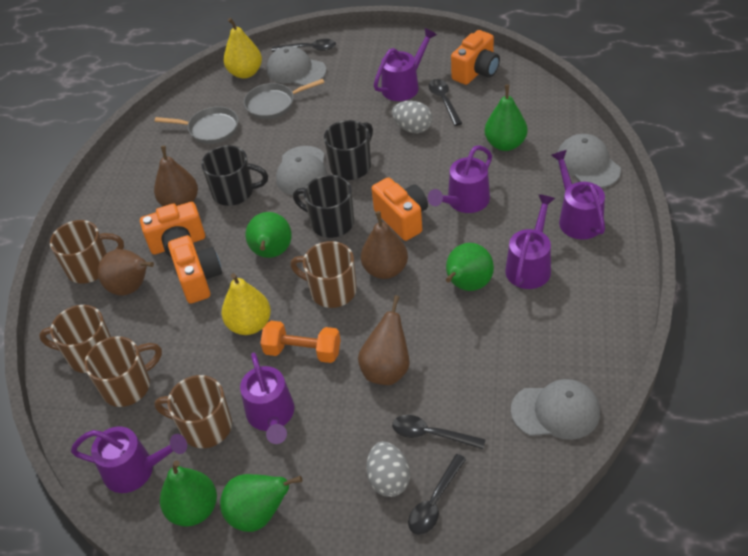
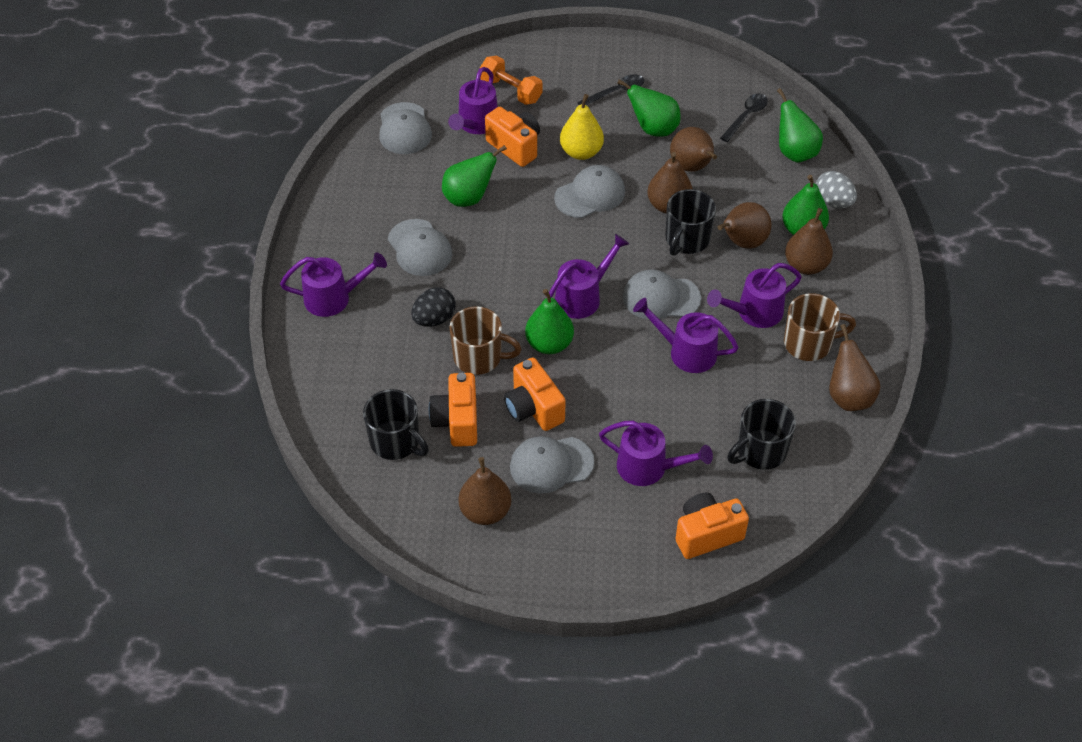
black egg: 0 -> 1
black spoon: 4 -> 2
brown mug: 5 -> 2
brown pear: 4 -> 6
grey cap: 4 -> 5
grey egg: 2 -> 1
grey pan: 2 -> 0
yellow pear: 2 -> 1

